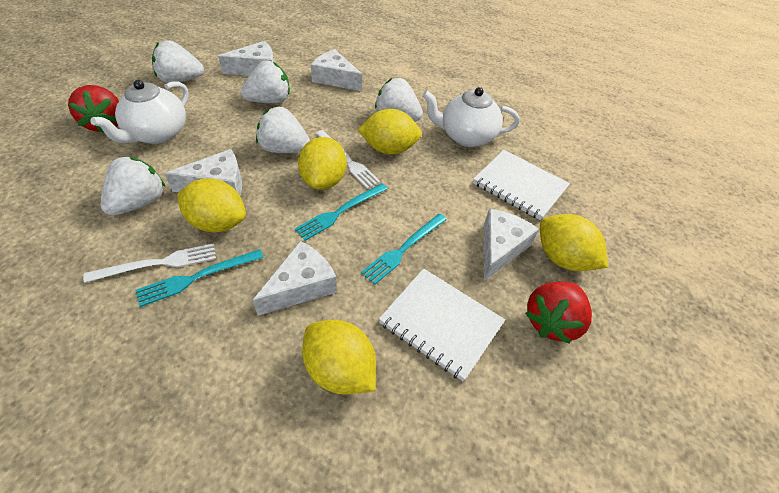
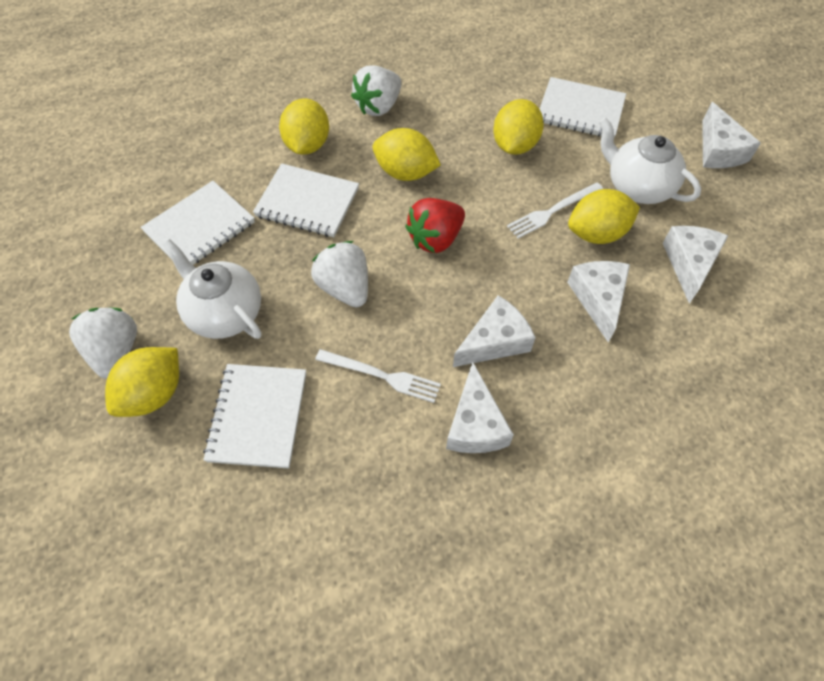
red strawberry: 2 -> 1
turquoise fork: 3 -> 0
white notebook: 2 -> 4
white strawberry: 5 -> 3

